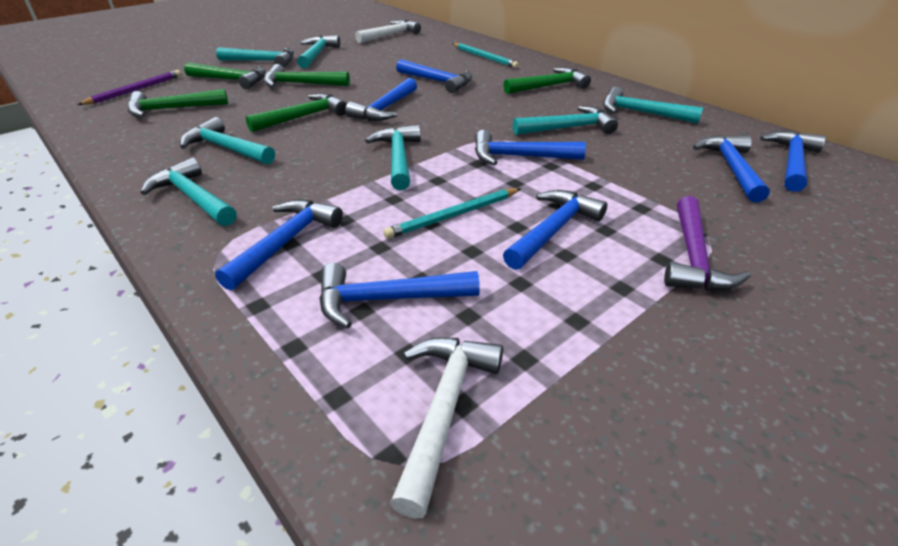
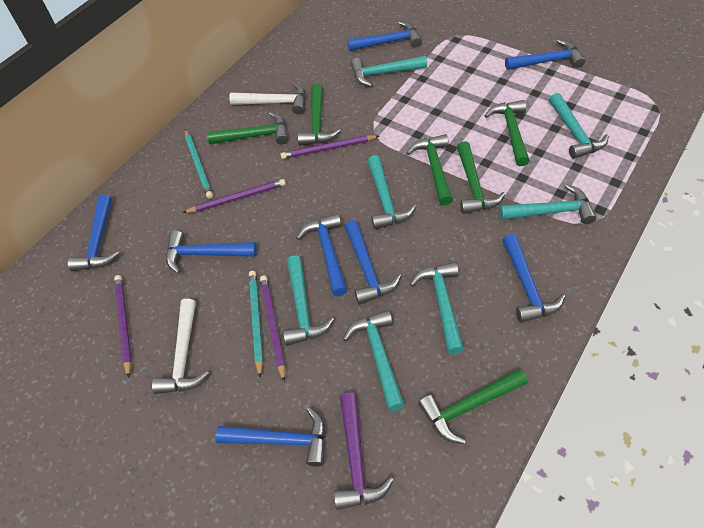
green hammer: 5 -> 6
purple pencil: 1 -> 4

